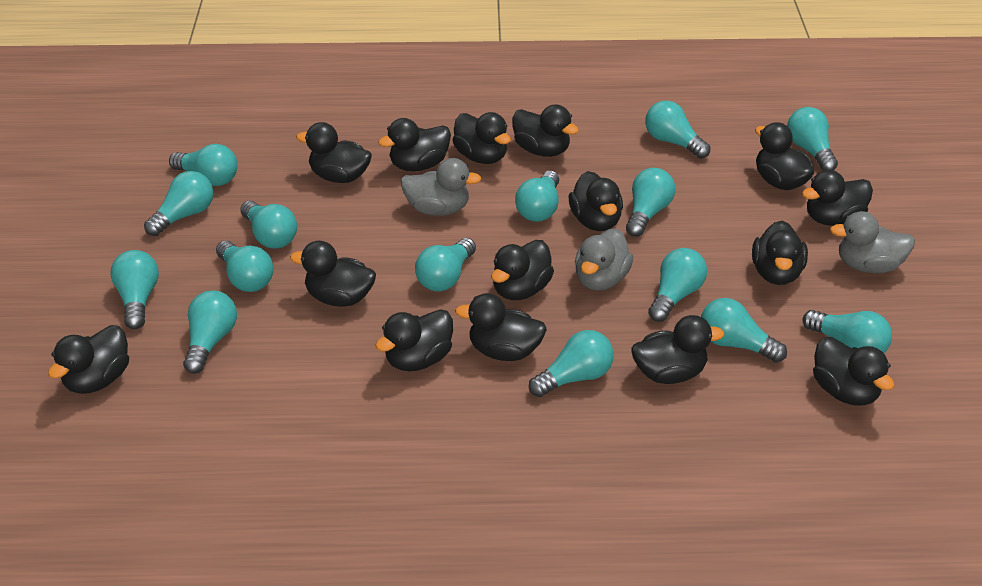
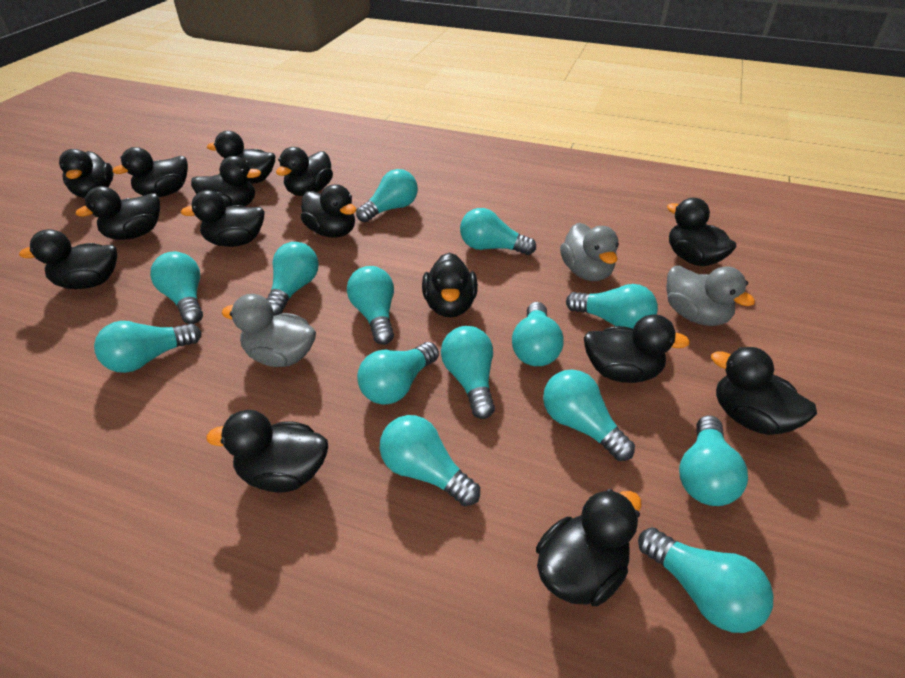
turquoise light bulb: 15 -> 14

